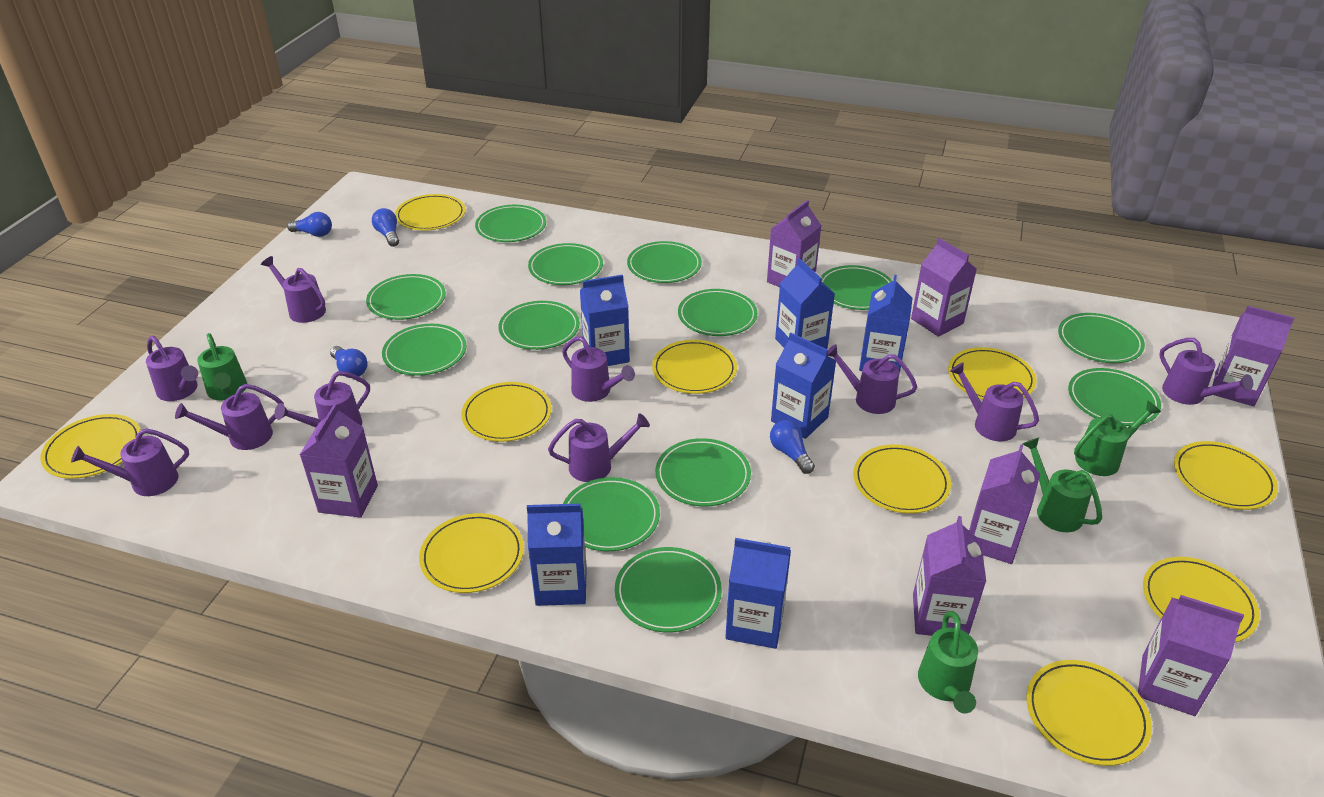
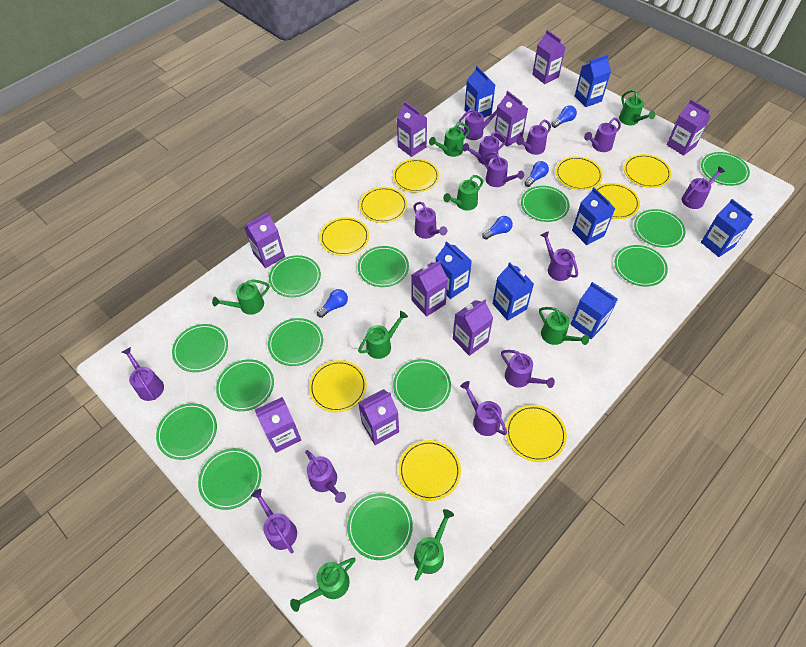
blue carton: 6 -> 7
green watering can: 4 -> 8
purple carton: 7 -> 9
purple watering can: 10 -> 13
yellow plate: 10 -> 9

